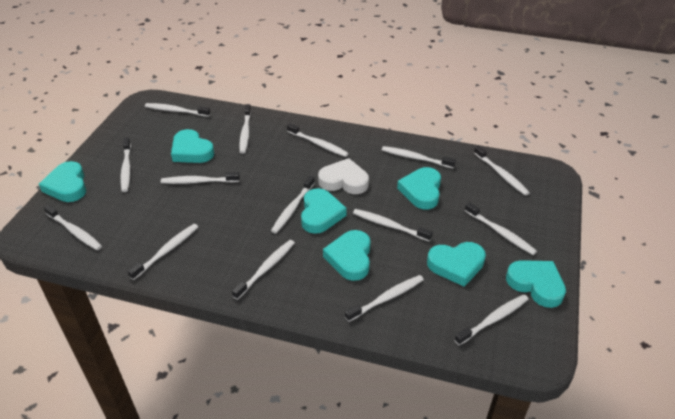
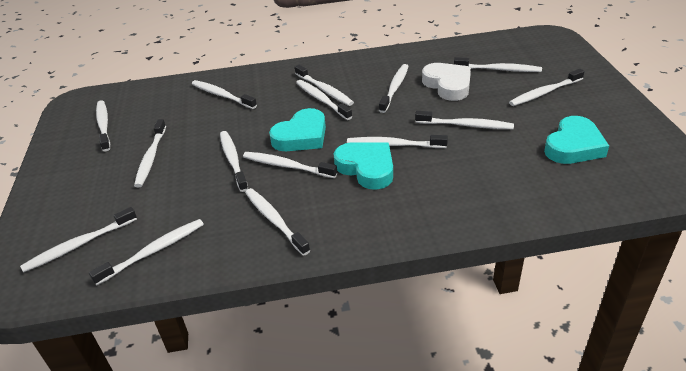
turquoise heart: 7 -> 3

